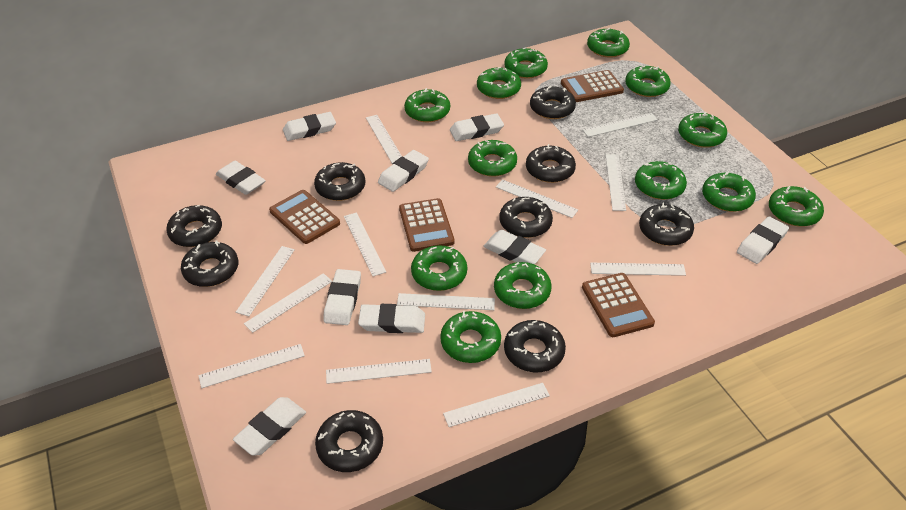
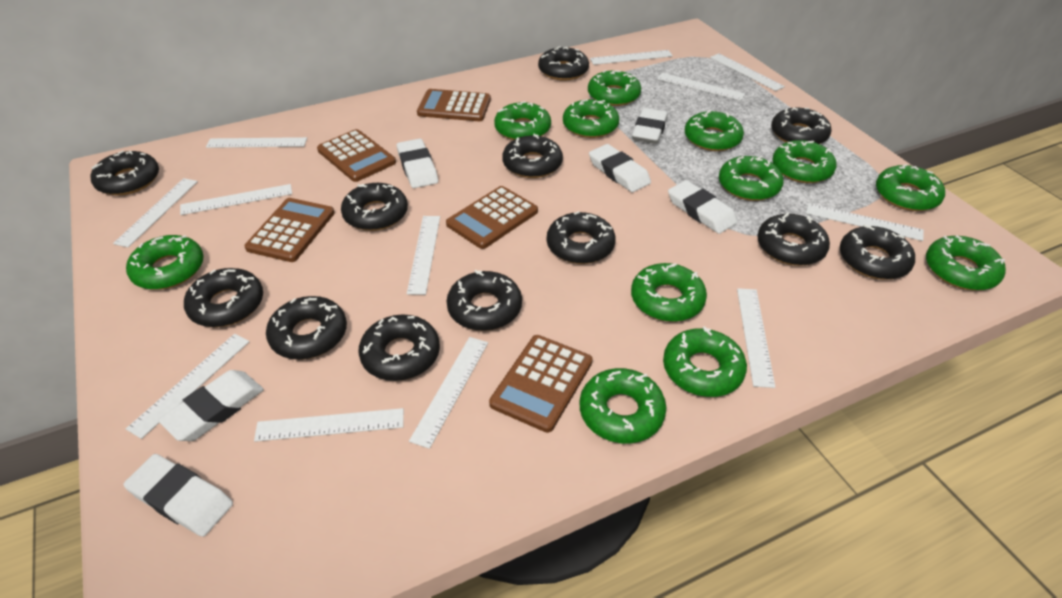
black donut: 9 -> 12
brown calculator: 4 -> 5
green donut: 13 -> 12
white eraser: 9 -> 6

